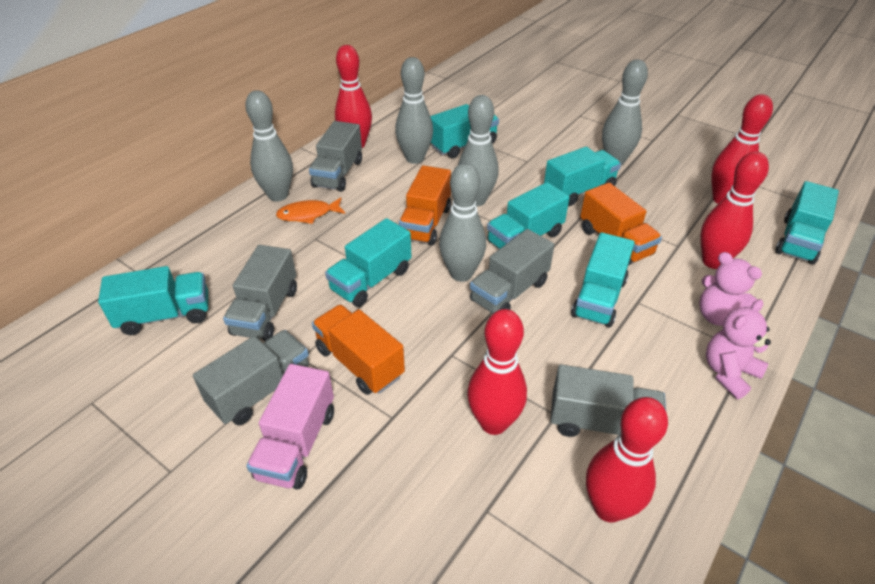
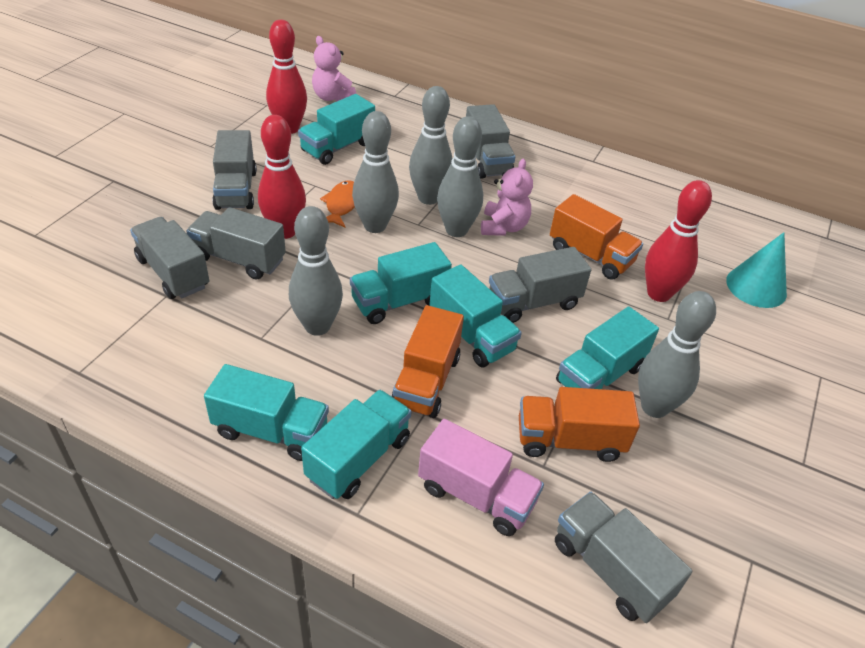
grey truck: 5 -> 6
red bowling pin: 5 -> 3
turquoise cone: 0 -> 1
turquoise truck: 7 -> 6

